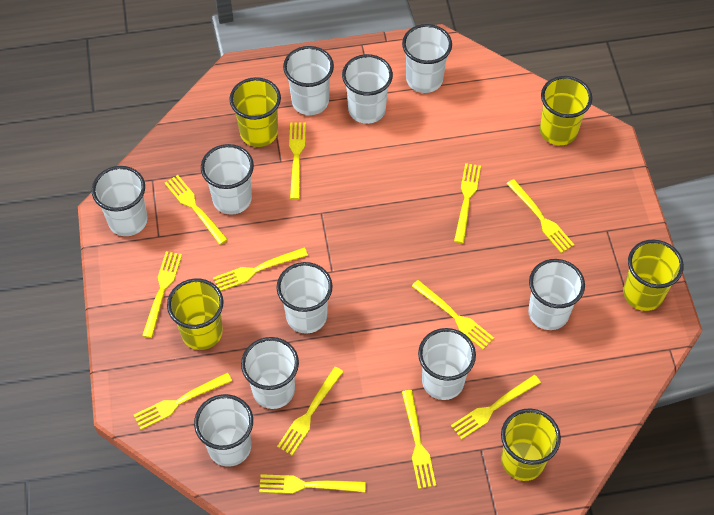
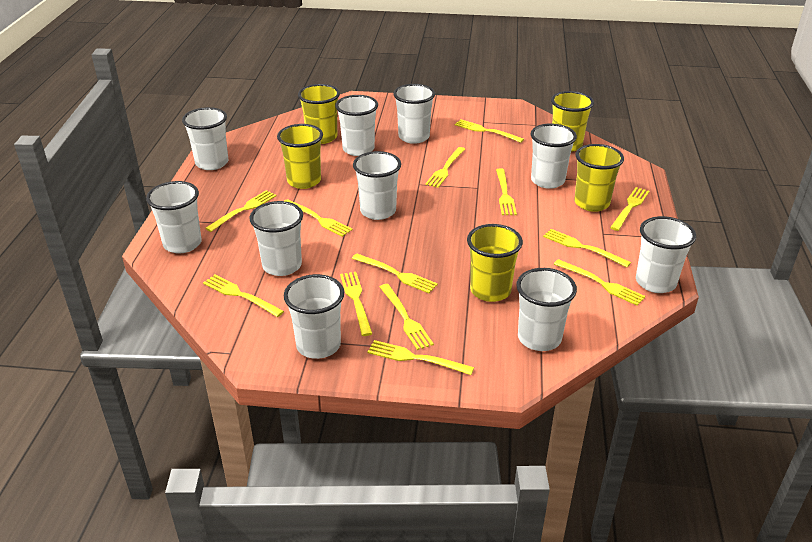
yellow fork: 12 -> 13

